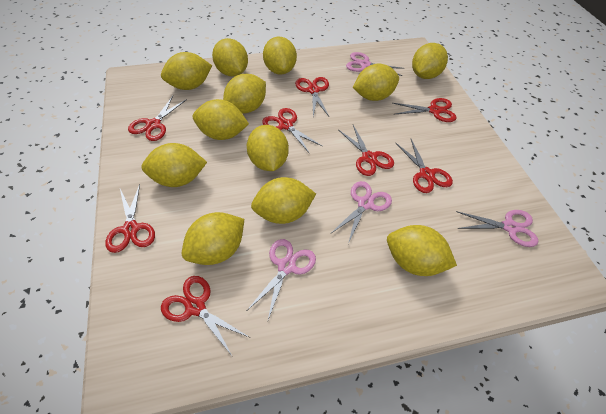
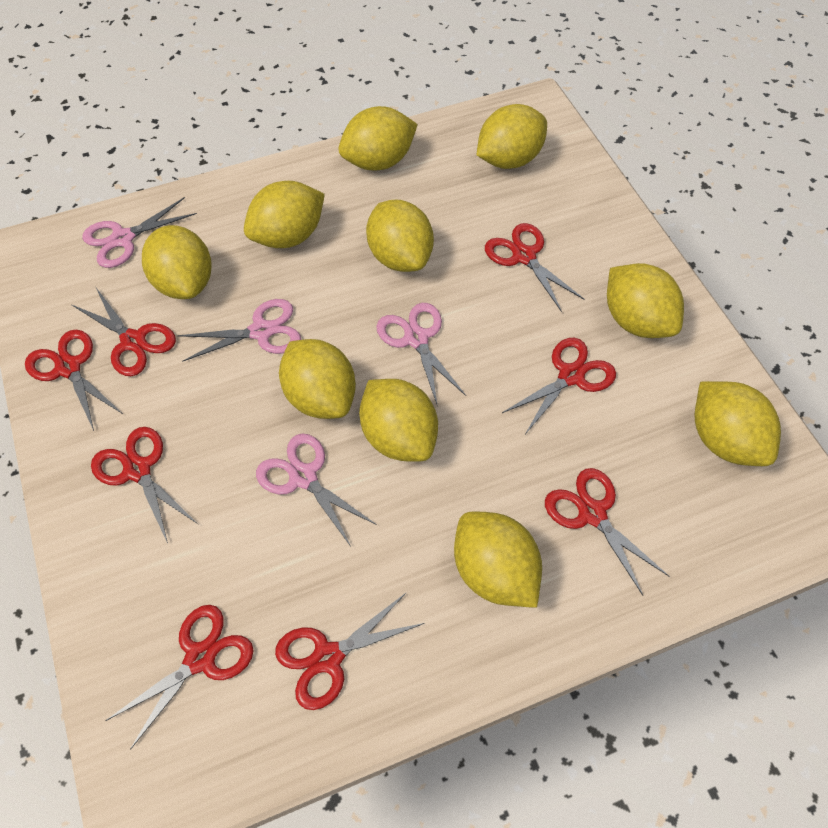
yellow lemon: 12 -> 10

